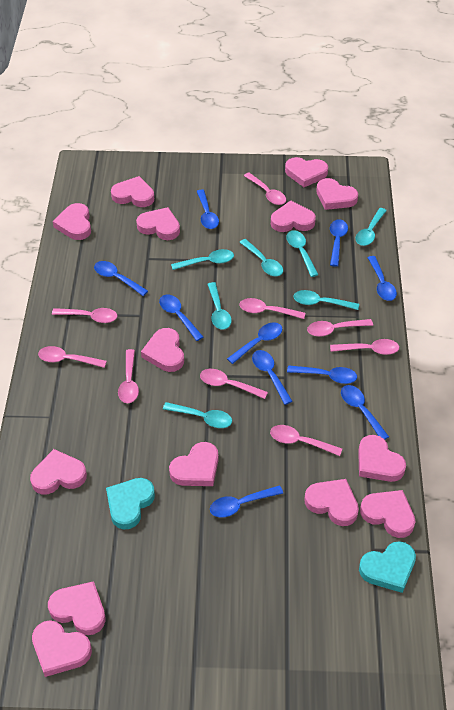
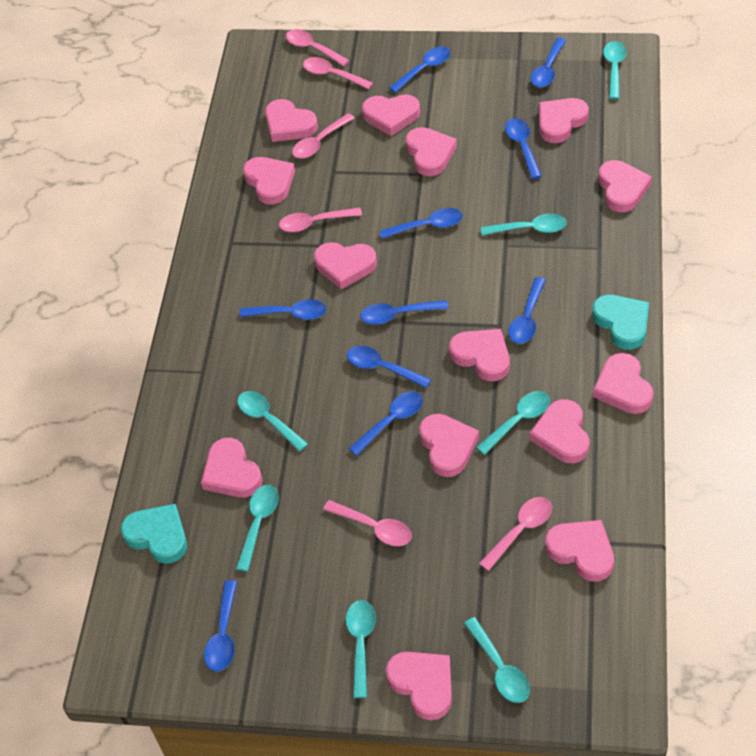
pink spoon: 9 -> 6

